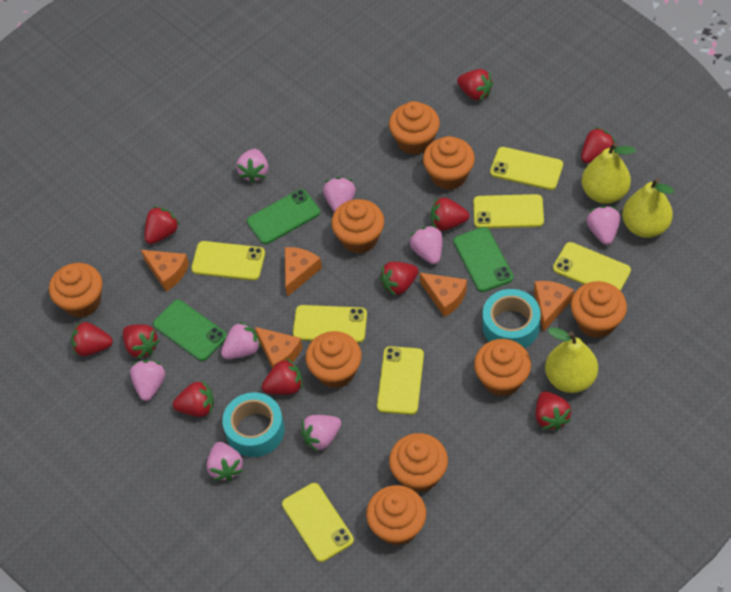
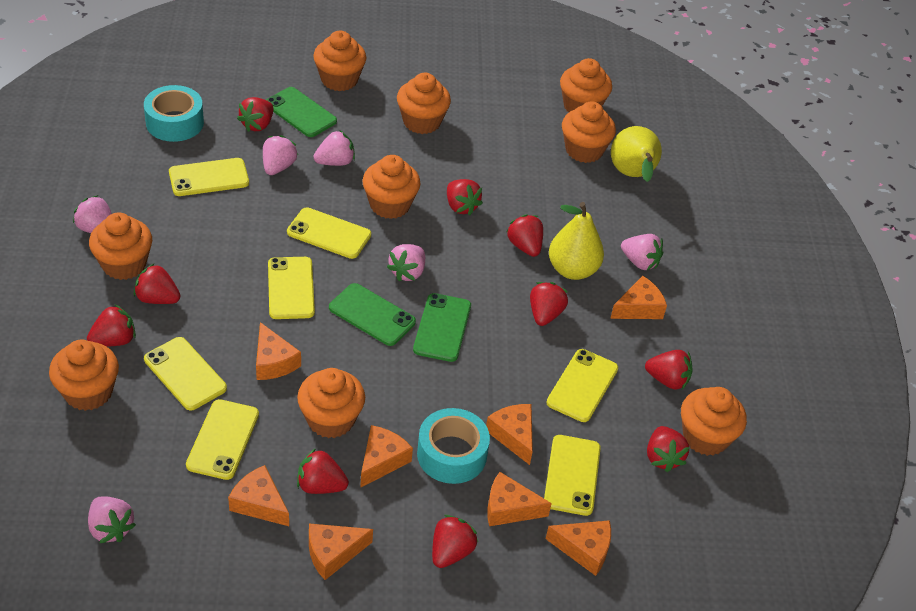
orange cheese: 5 -> 8
pink strawberry: 8 -> 6
yellow pear: 3 -> 2

